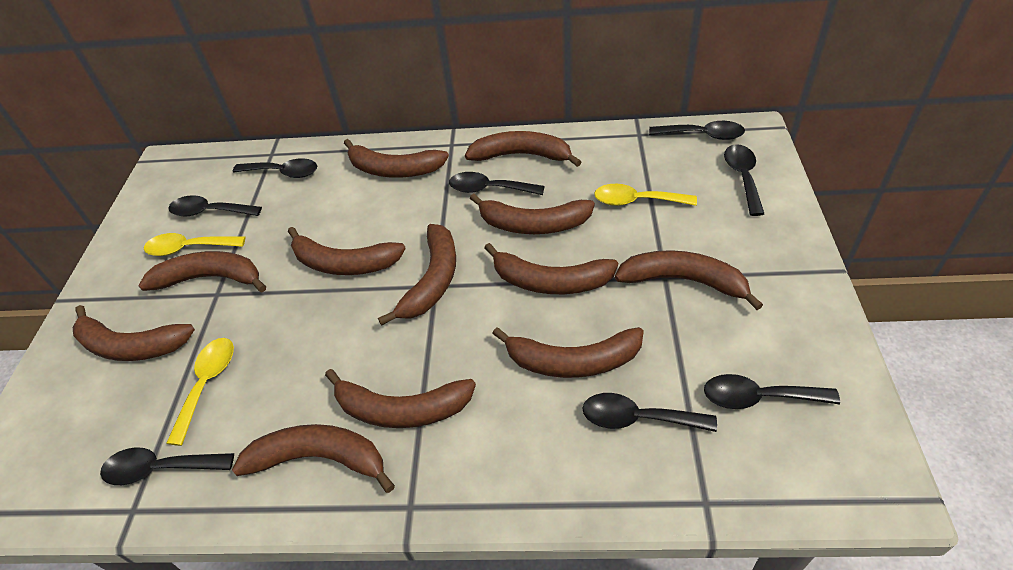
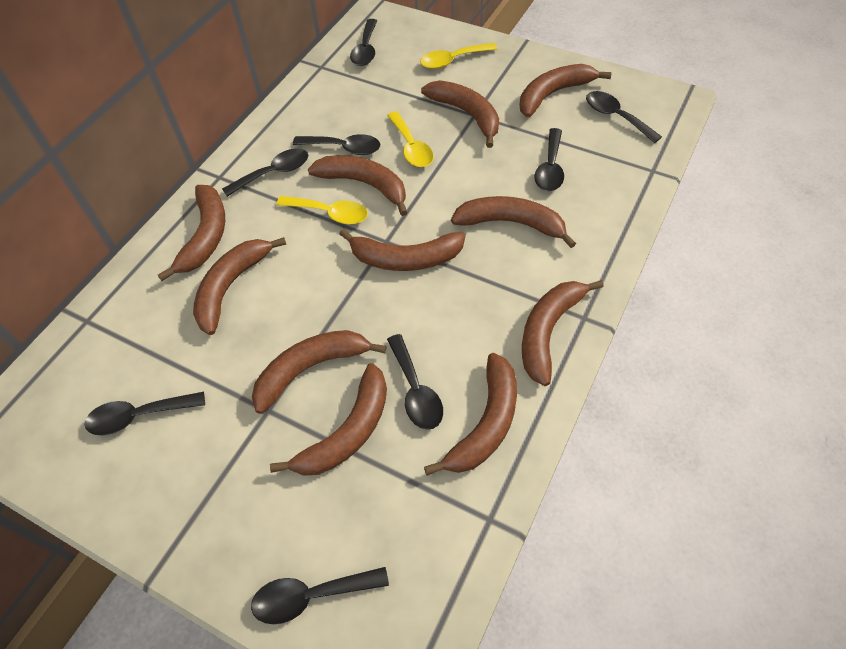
brown banana: 12 -> 11

